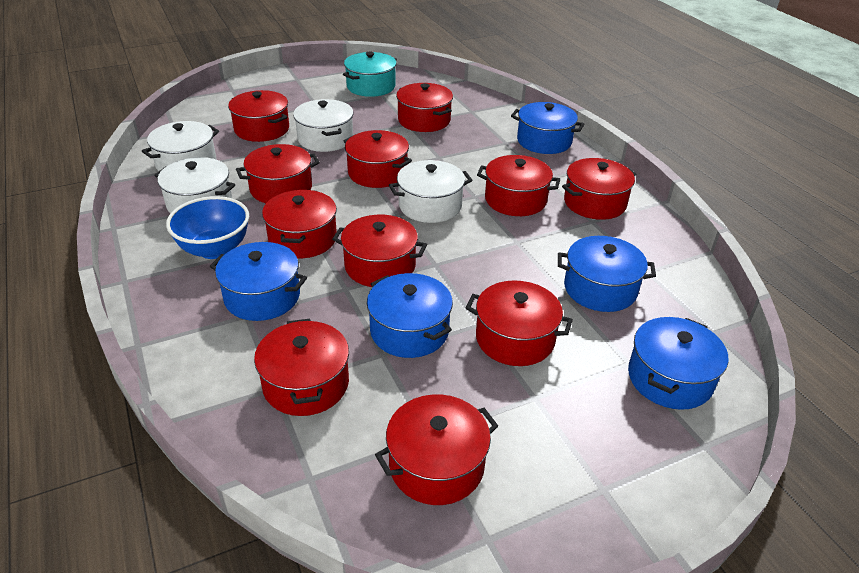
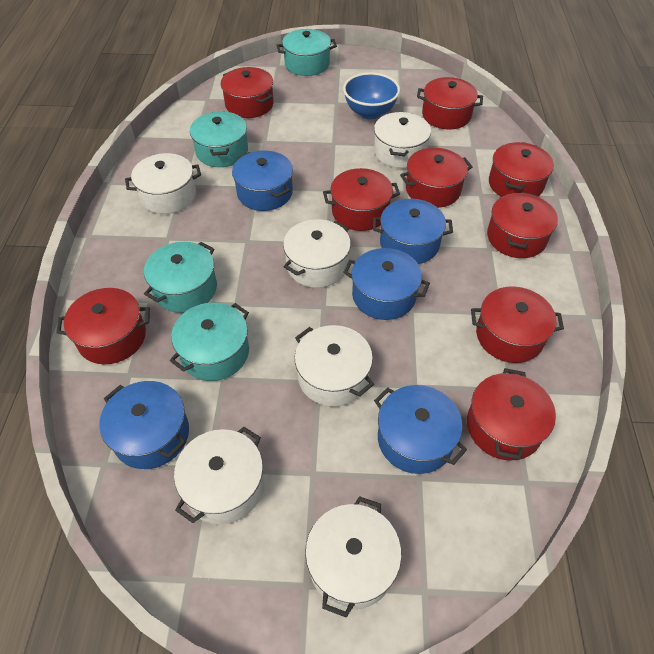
red pot: 11 -> 9
turquoise pot: 1 -> 4
white pot: 4 -> 6

